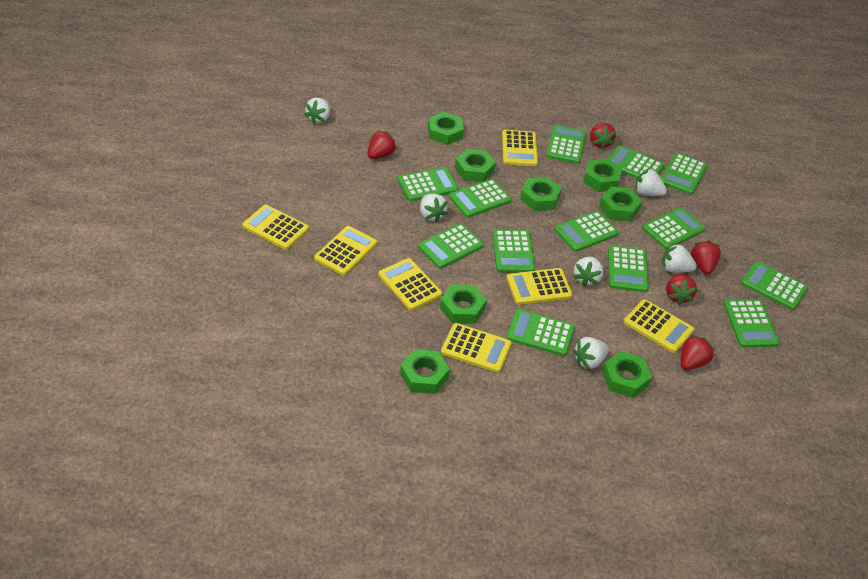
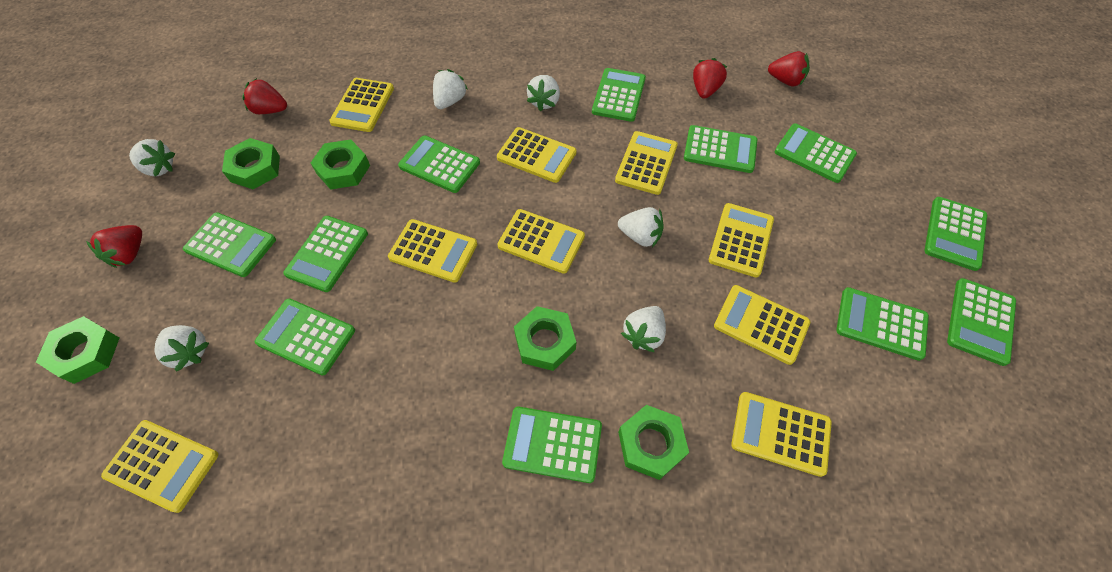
green calculator: 13 -> 11
green nut: 8 -> 5
red strawberry: 5 -> 4
yellow calculator: 7 -> 9

